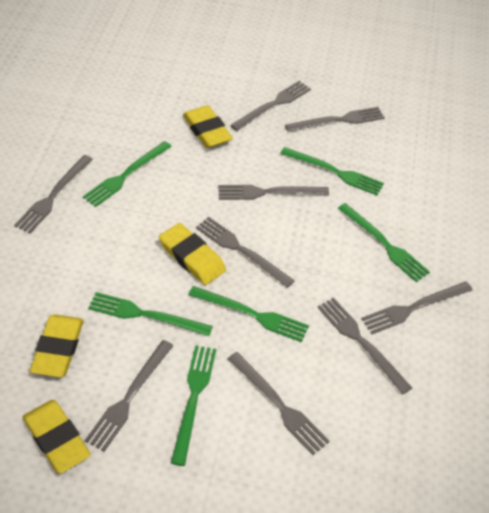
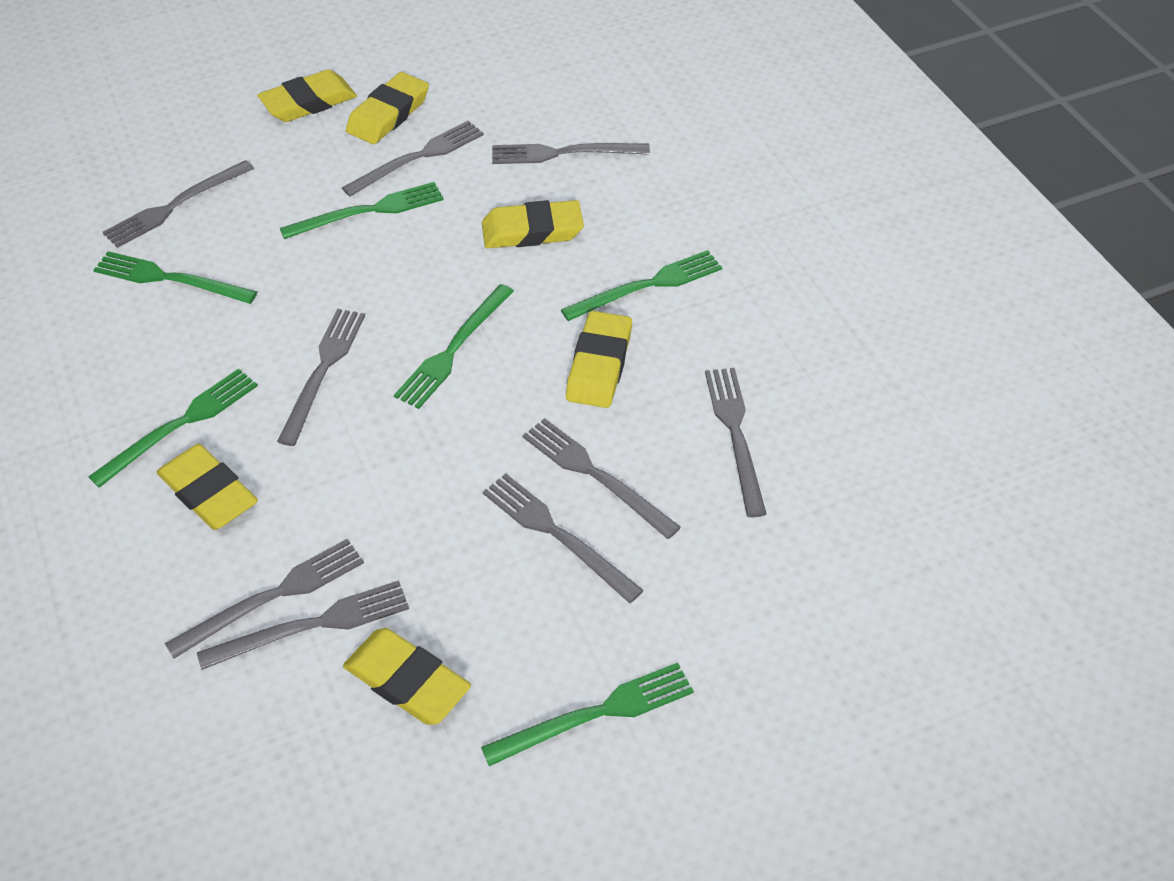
yellow eraser: 4 -> 6

